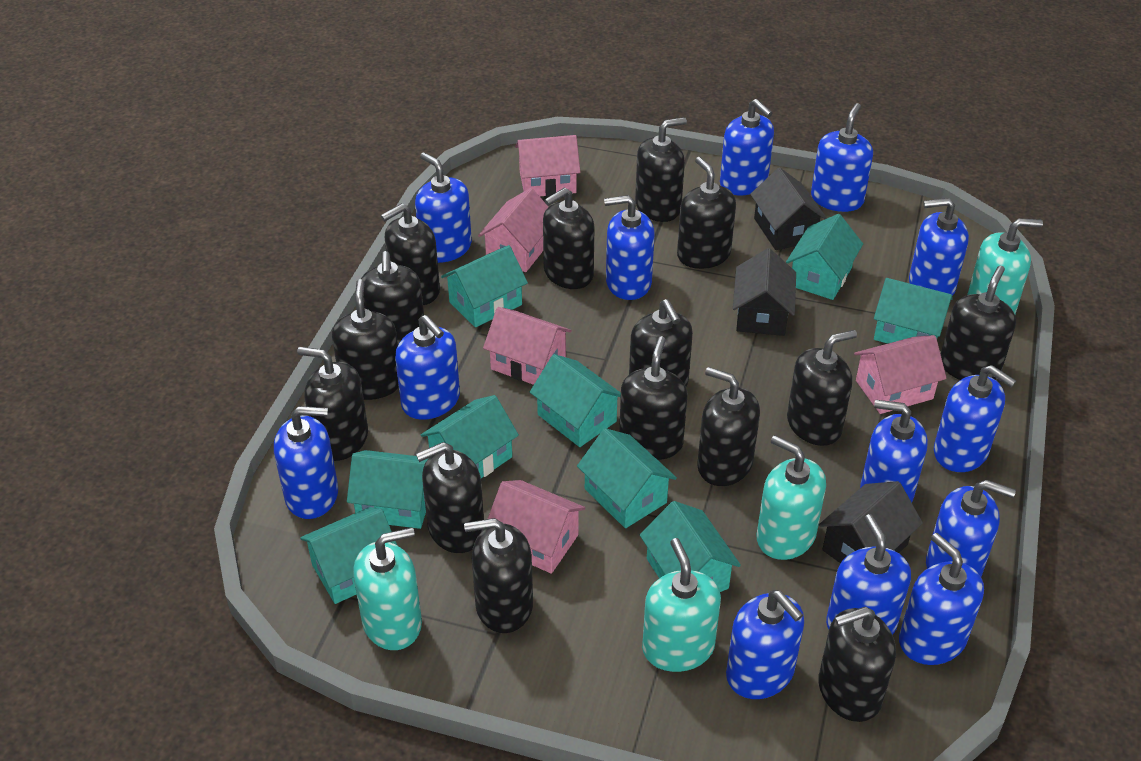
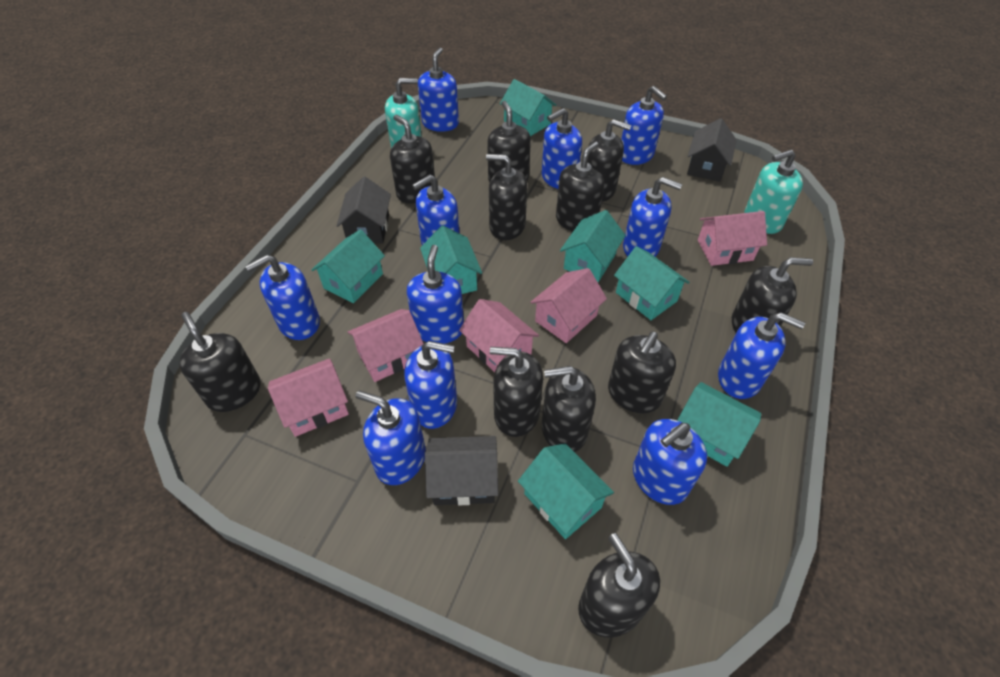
black soap dispenser: 15 -> 11
blue soap dispenser: 13 -> 11
turquoise house: 9 -> 7
turquoise soap dispenser: 4 -> 2

